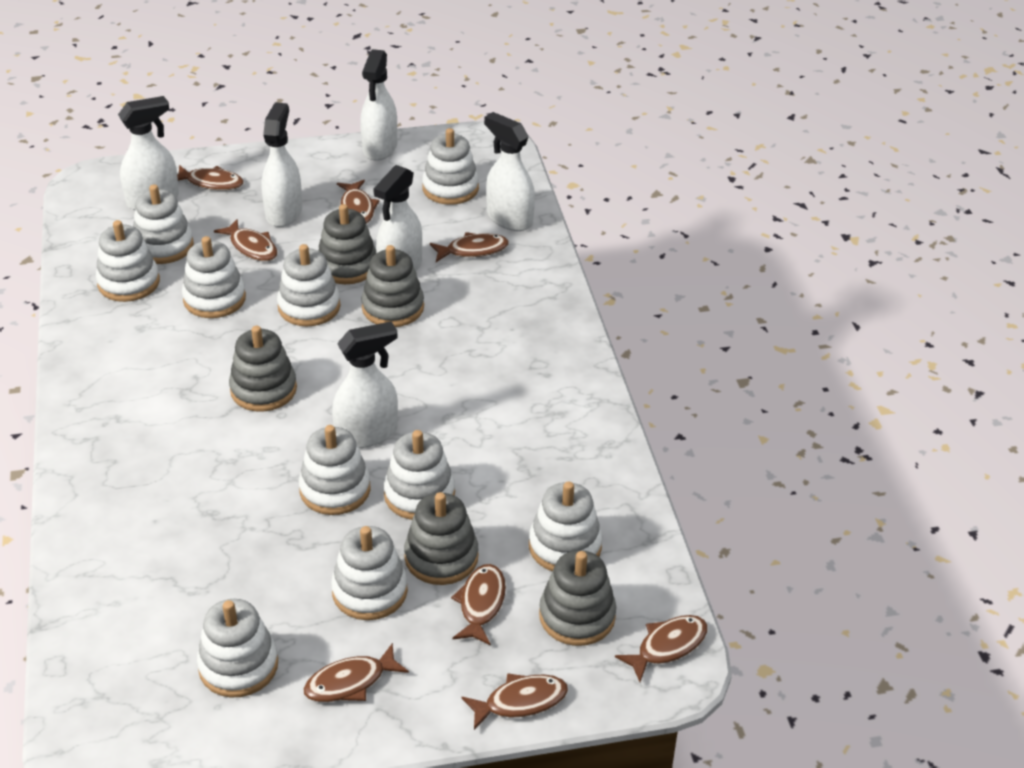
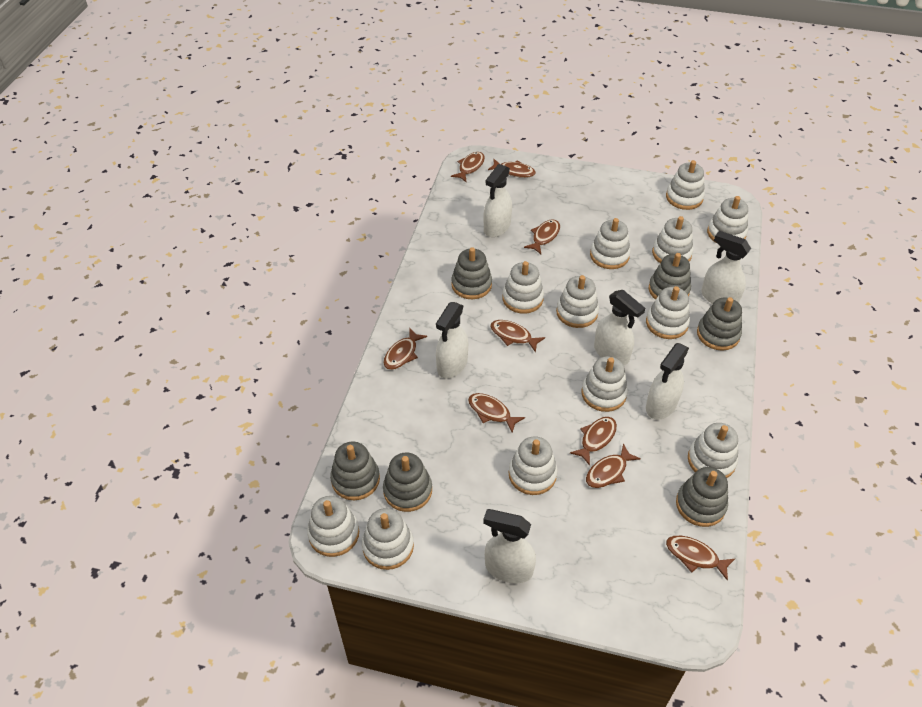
brown fish: 8 -> 9
grey stacking toy: 5 -> 6
white stacking toy: 10 -> 12

